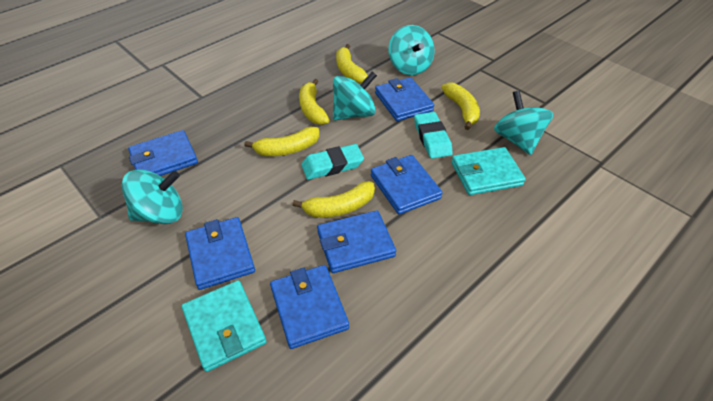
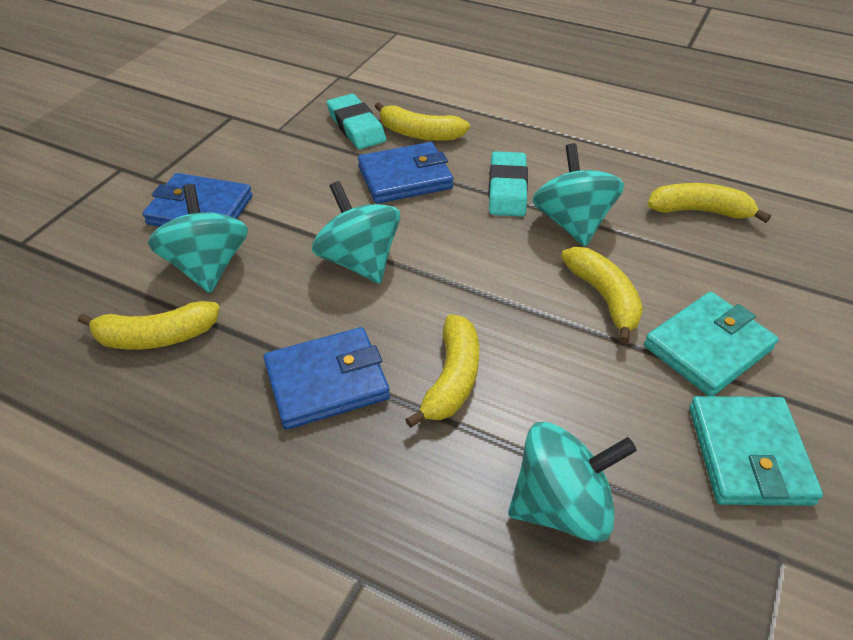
blue wallet: 6 -> 3

